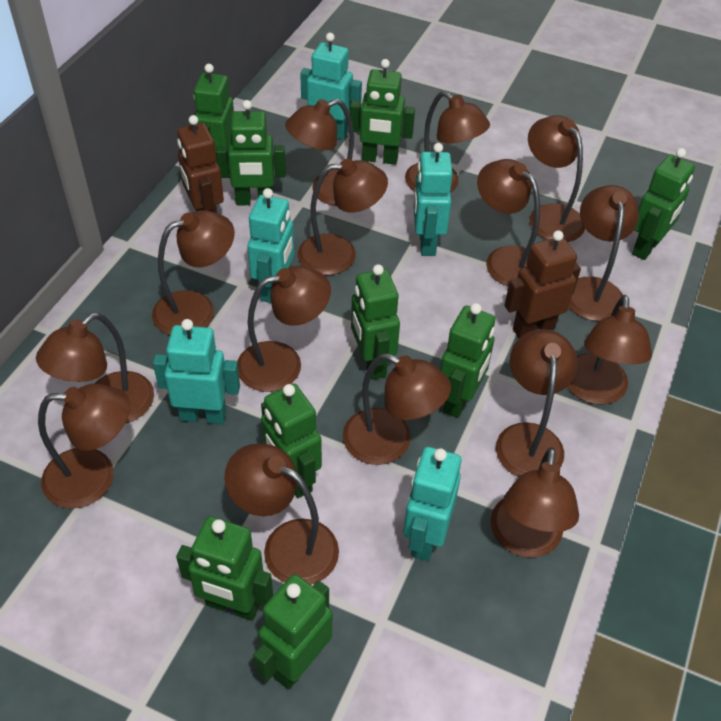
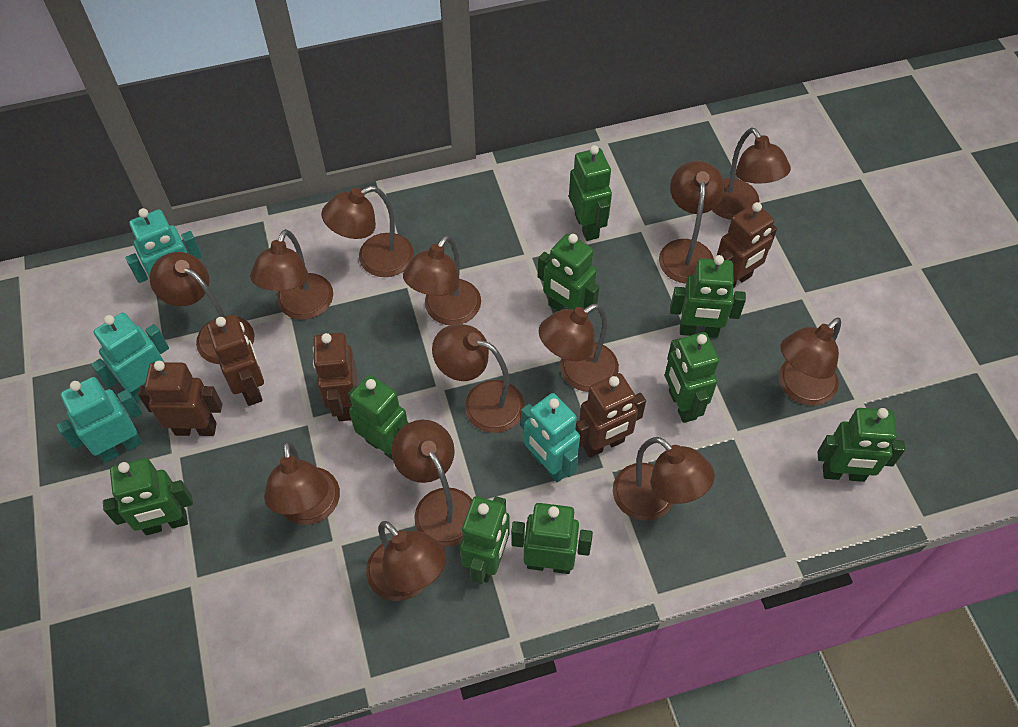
brown lamp: 15 -> 13
brown robot: 2 -> 5
turquoise robot: 5 -> 4

